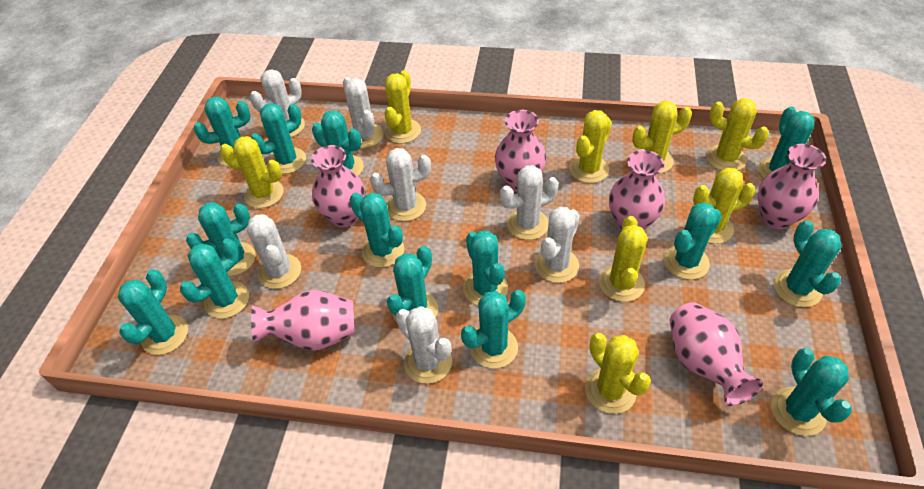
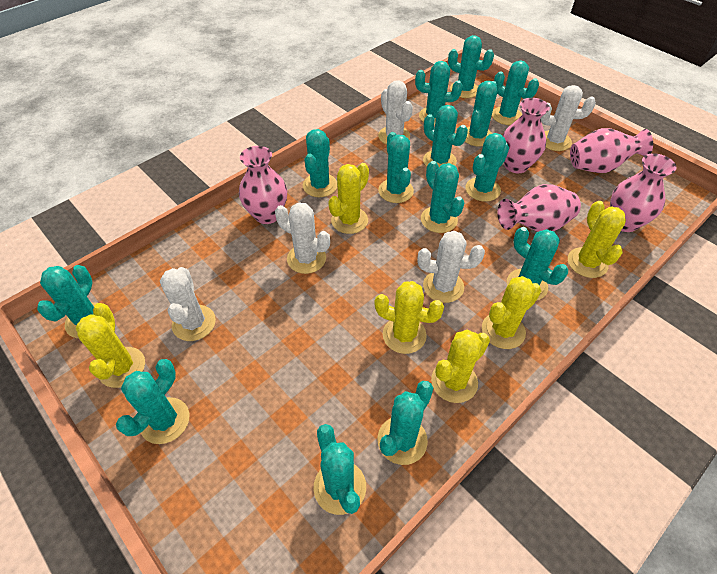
pink vase: 6 -> 5
white cactus: 7 -> 5
yellow cactus: 8 -> 6

